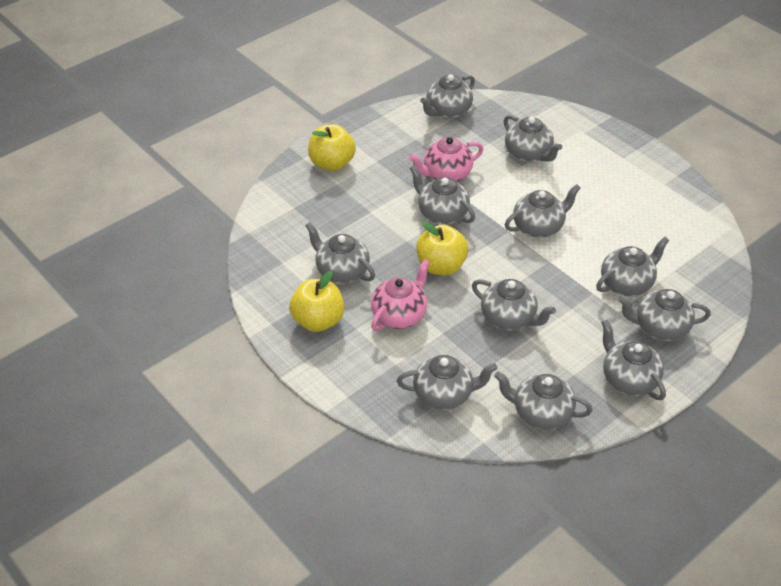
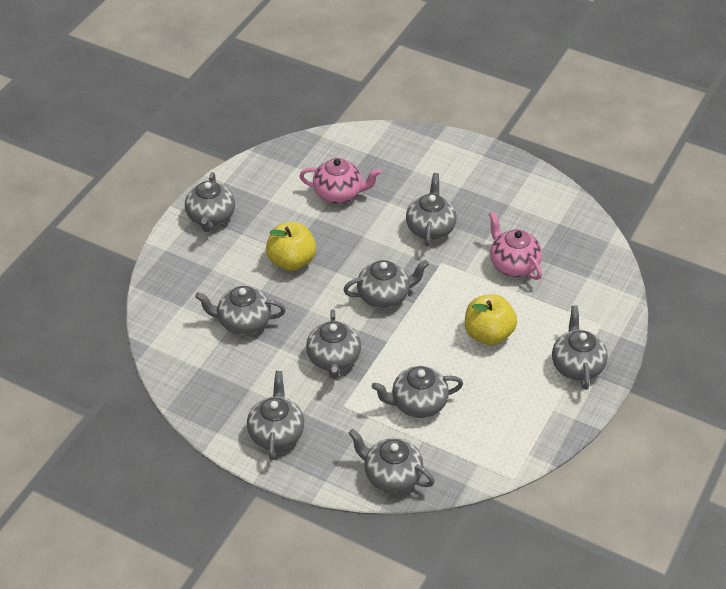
grey teapot: 11 -> 9
yellow apple: 3 -> 2

